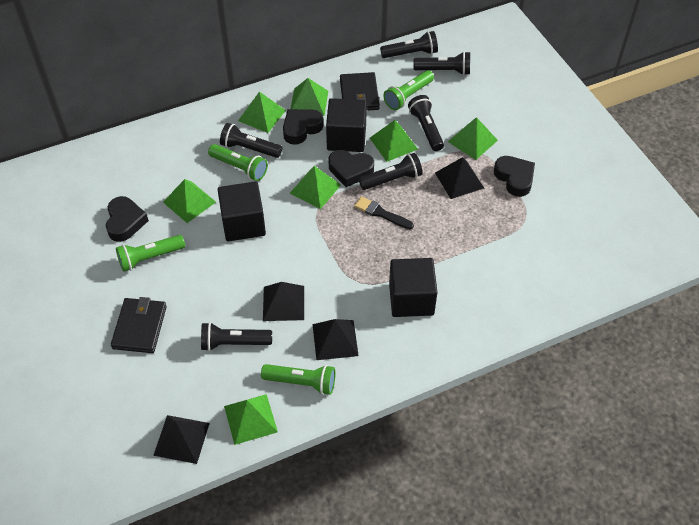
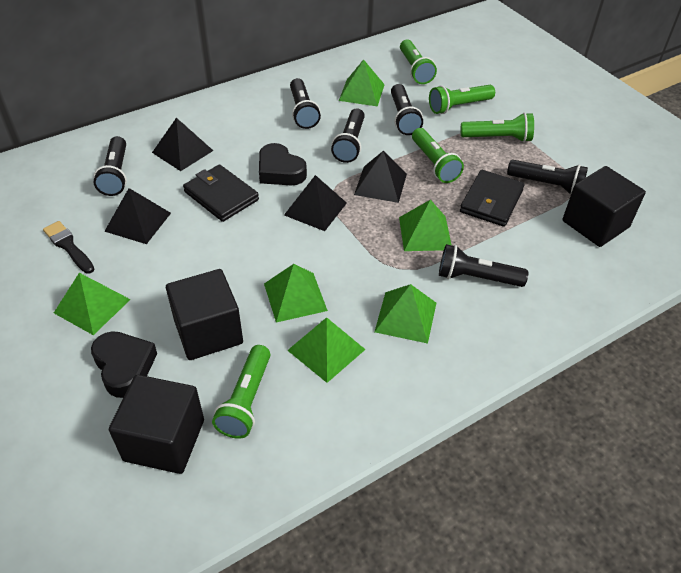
black heart: 4 -> 2
green flashlight: 4 -> 5
green pyramid: 7 -> 6

